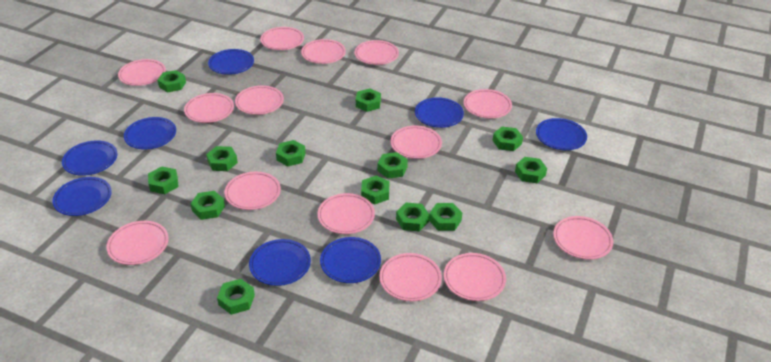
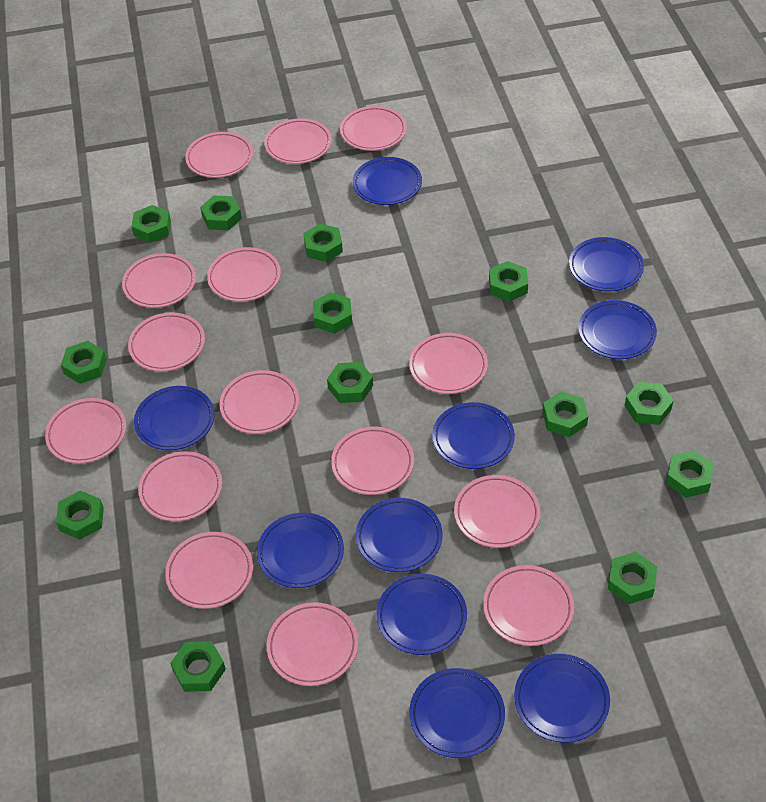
blue plate: 8 -> 10
pink plate: 14 -> 15

